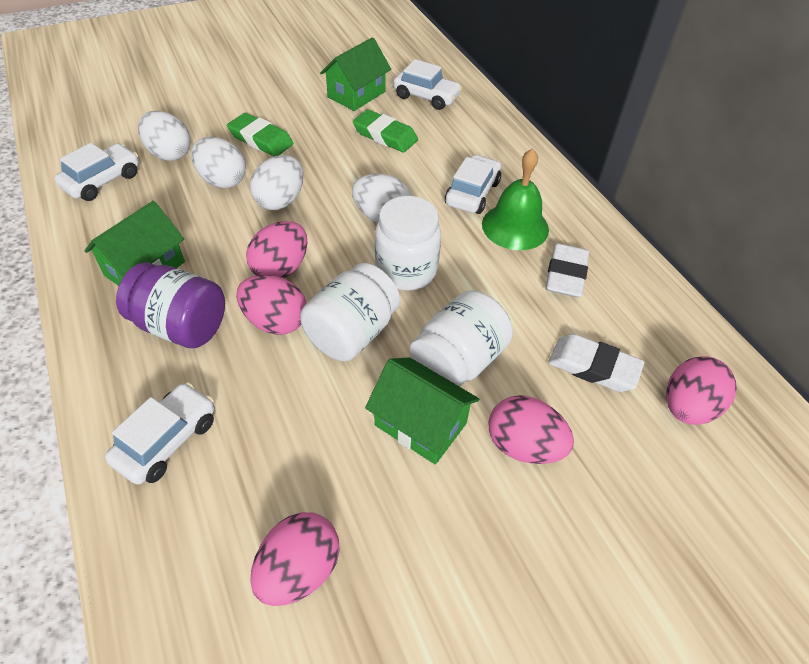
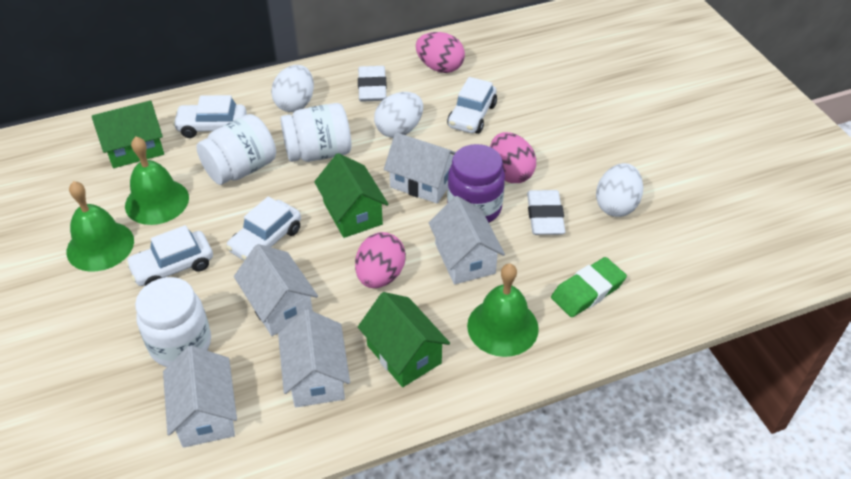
green bell: 1 -> 3
green eraser: 2 -> 1
pink egg: 5 -> 3
white egg: 4 -> 3
white house: 0 -> 5

